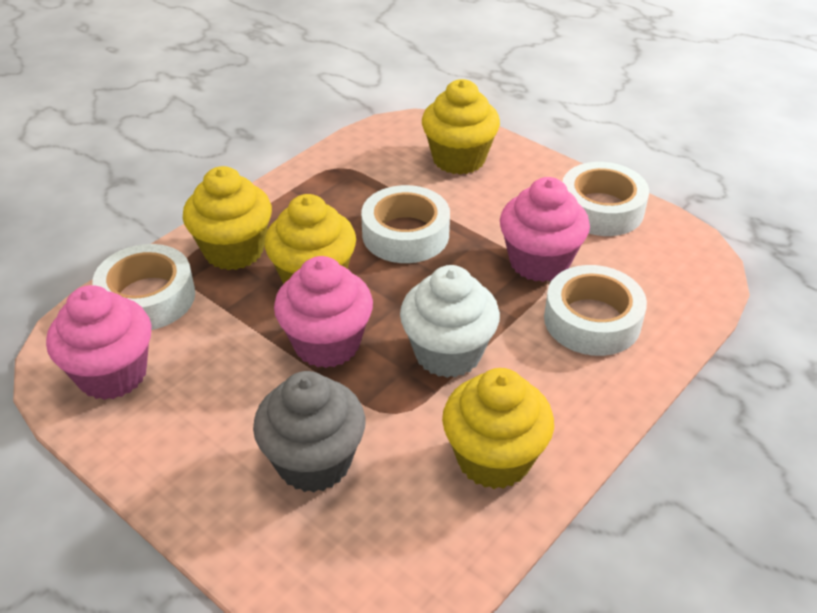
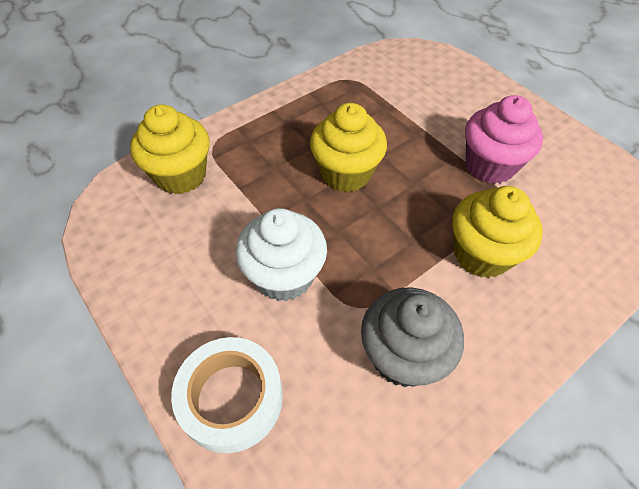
pink cupcake: 3 -> 1
white tape: 4 -> 1
yellow cupcake: 4 -> 3

